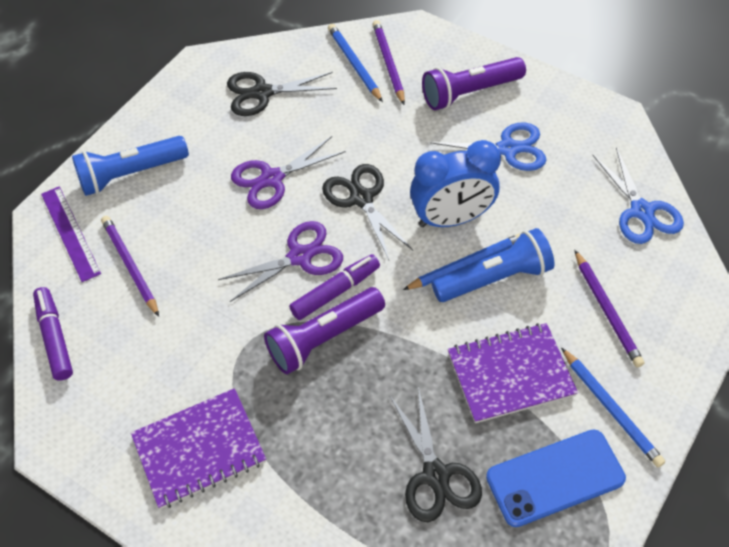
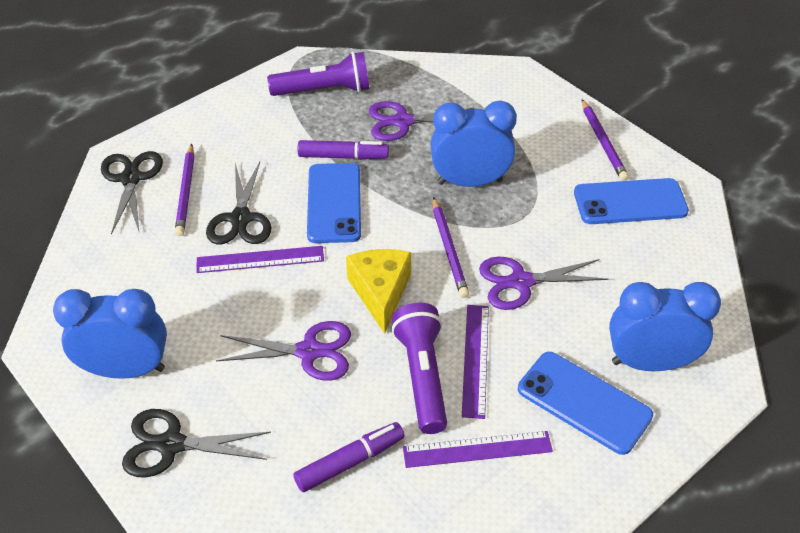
blue clock: 1 -> 3
blue flashlight: 2 -> 0
blue pencil: 3 -> 0
blue phone: 1 -> 3
blue scissors: 2 -> 0
purple notebook: 2 -> 0
purple ruler: 1 -> 3
purple scissors: 2 -> 3
yellow cheese: 0 -> 1

